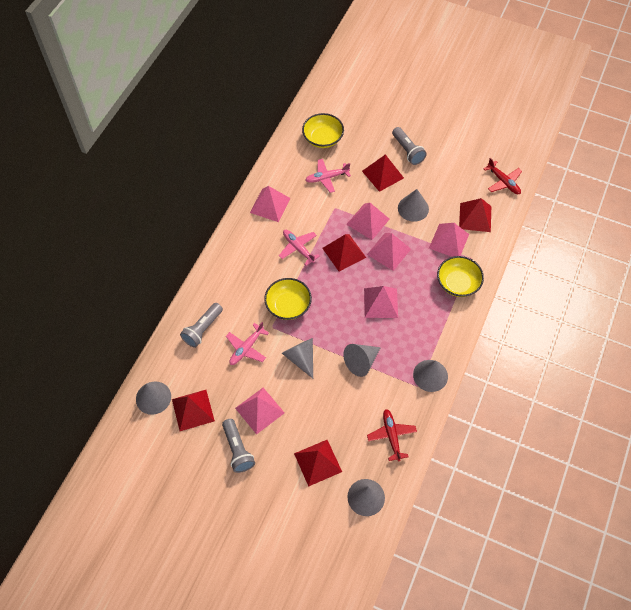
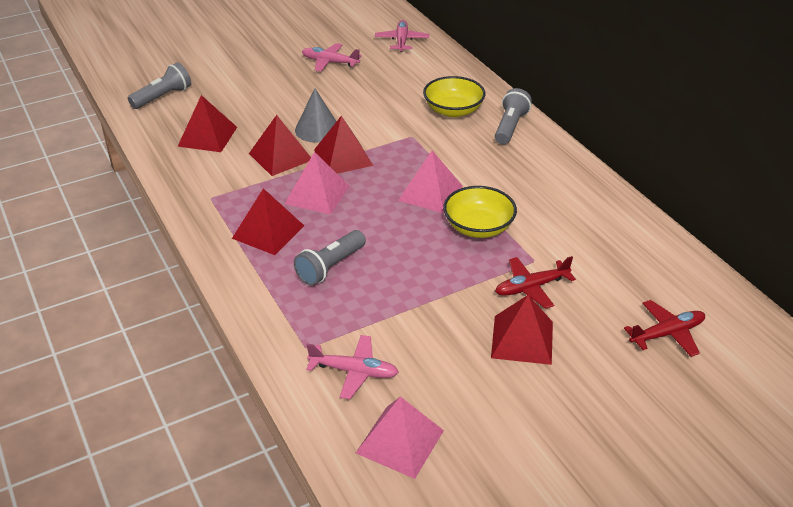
grey cone: 6 -> 1
pink pyramid: 6 -> 3
yellow bowl: 3 -> 2

